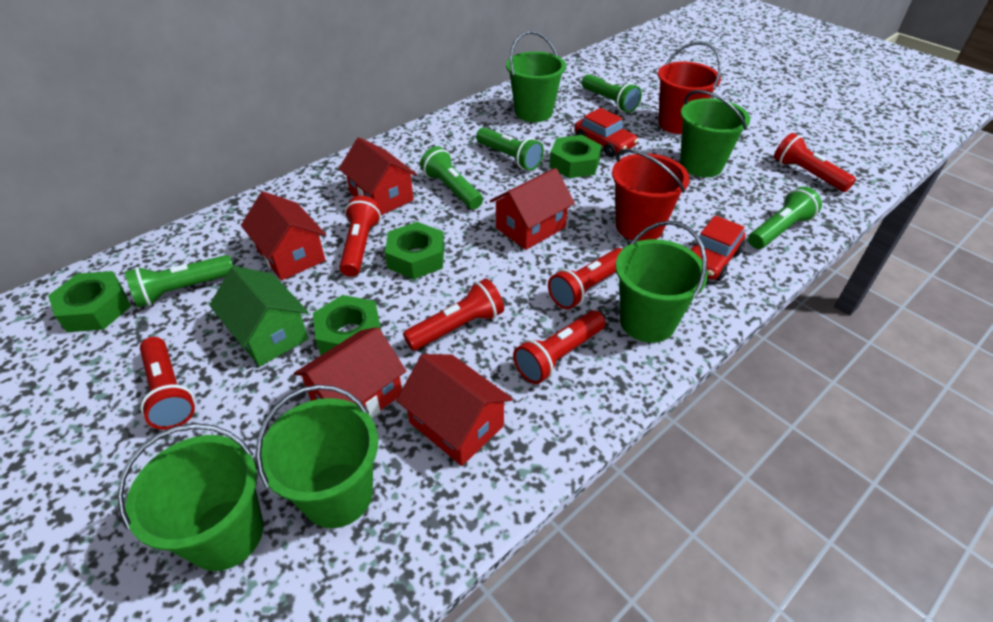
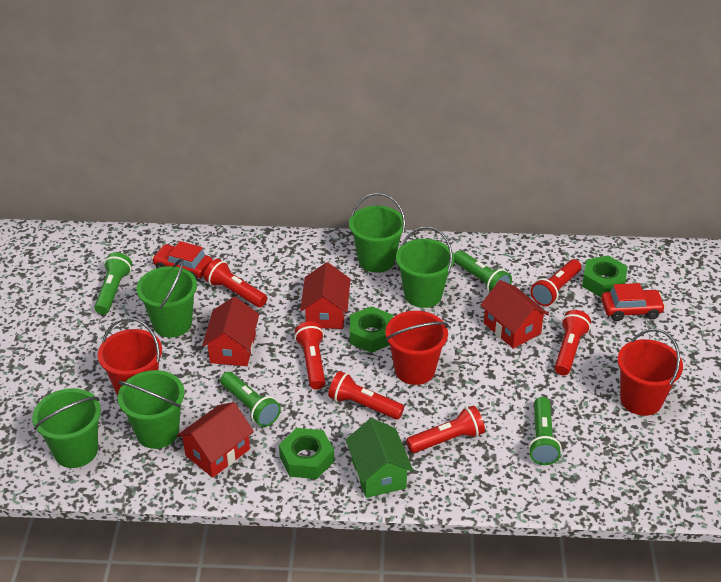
green flashlight: 5 -> 4
green nut: 4 -> 3
red bucket: 2 -> 3
red house: 5 -> 4

